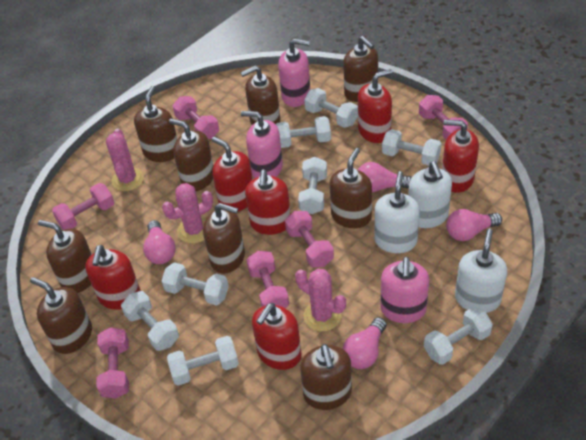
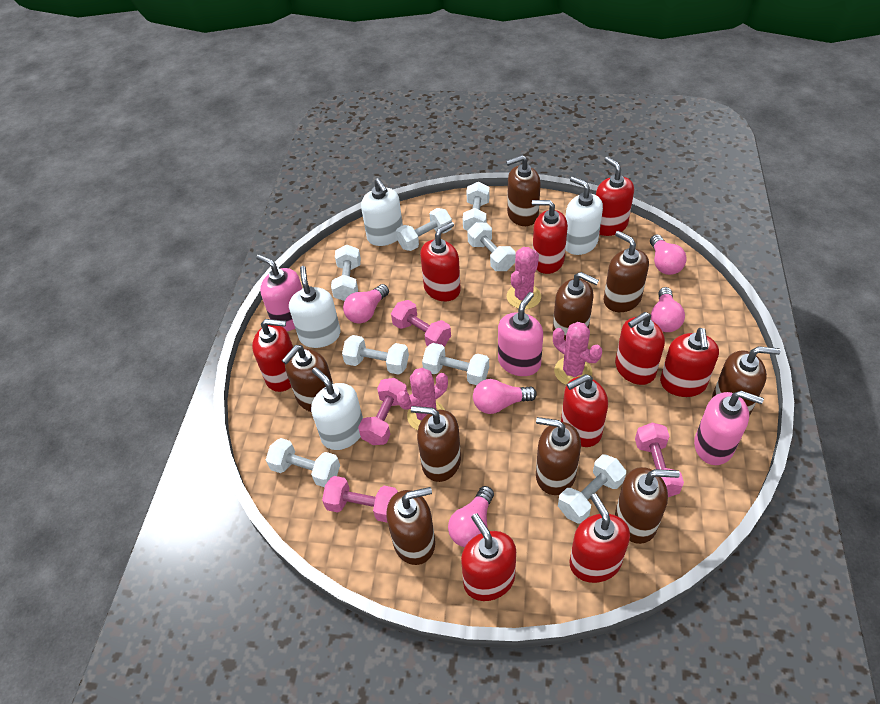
pink dumbbell: 6 -> 4
pink light bulb: 4 -> 5
red soap dispenser: 6 -> 9
white soap dispenser: 3 -> 4

